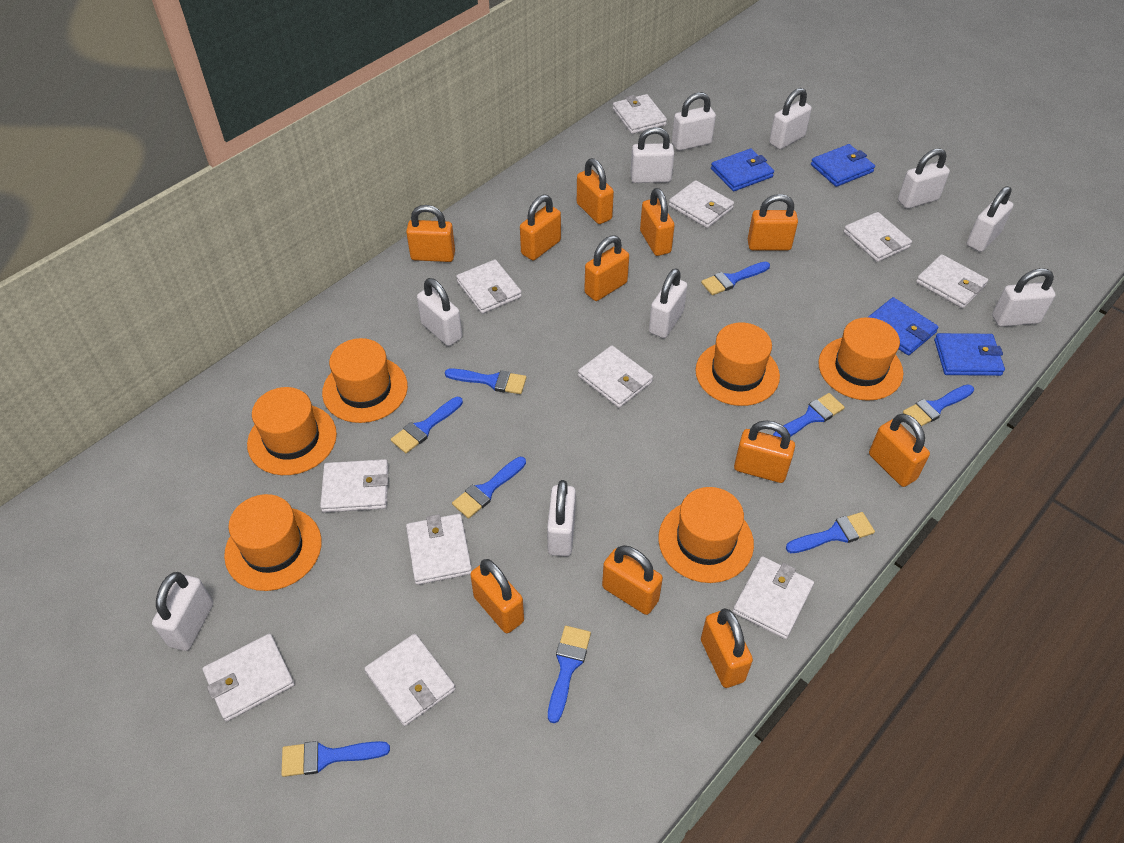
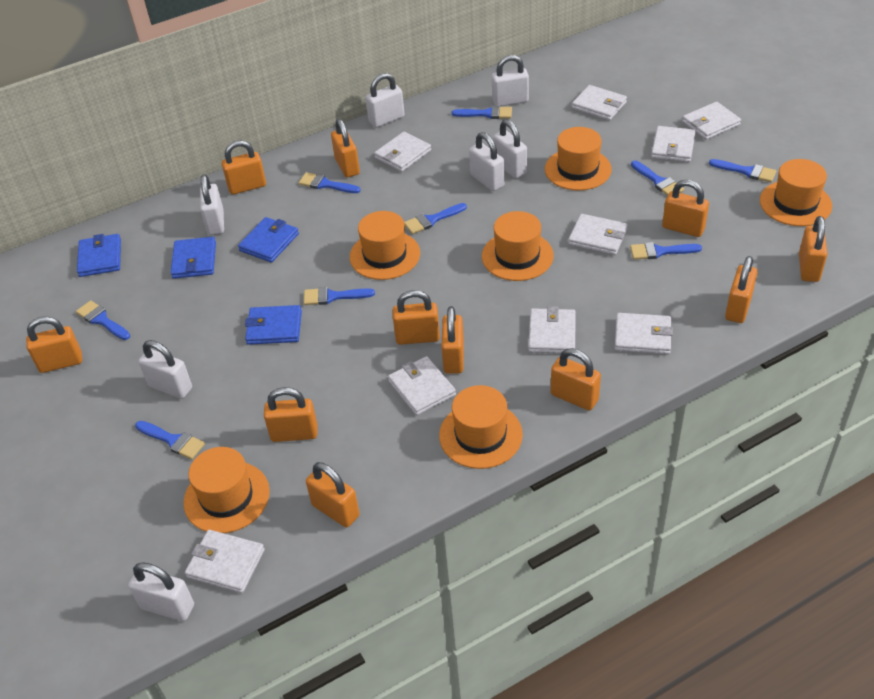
white padlock: 10 -> 7
white wallet: 11 -> 9

